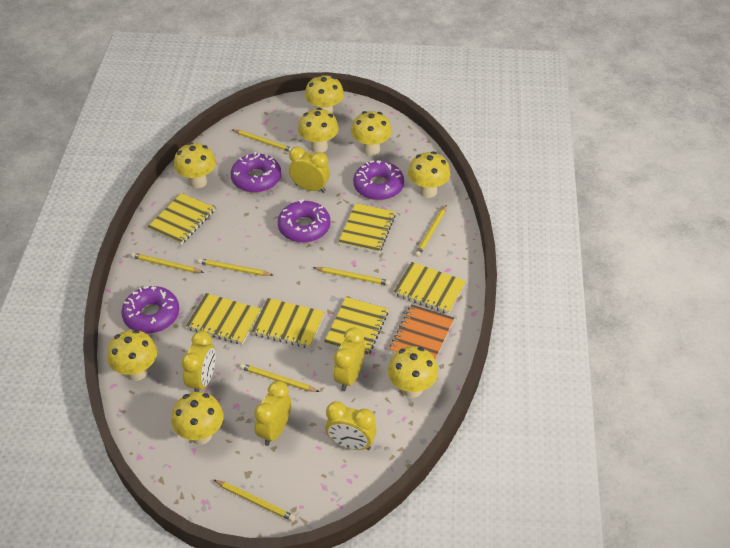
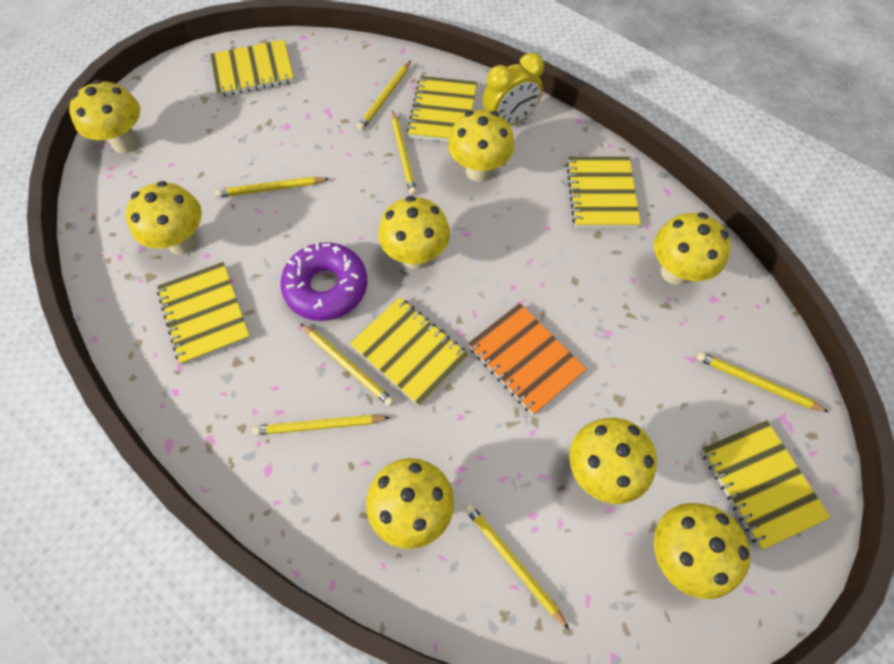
purple donut: 4 -> 1
yellow clock: 5 -> 1

